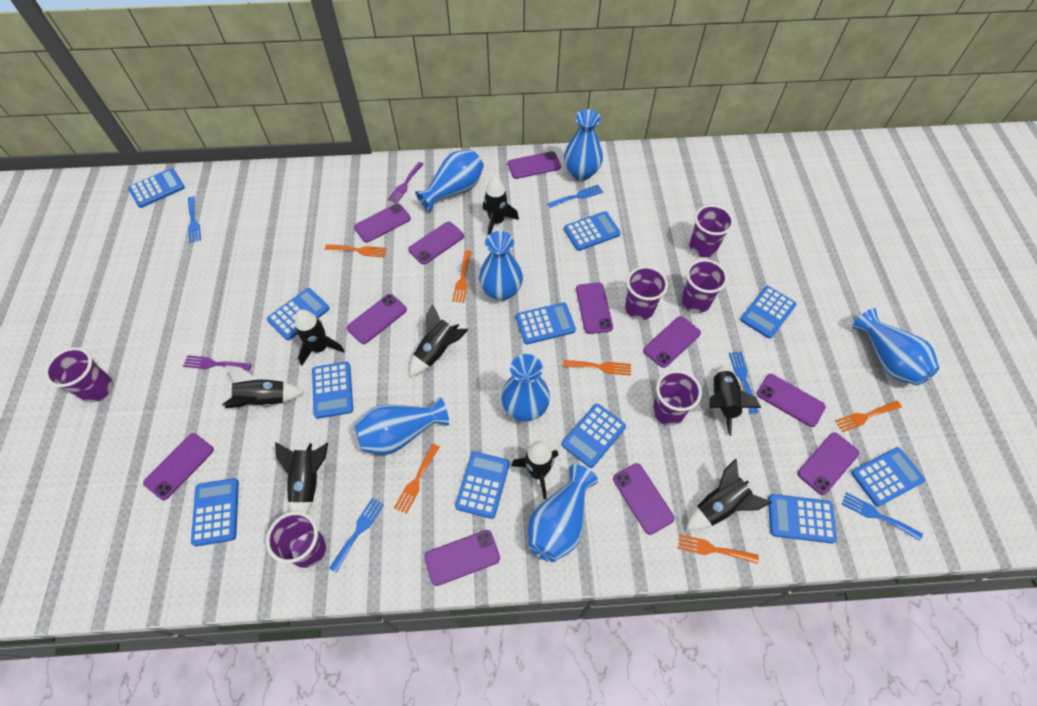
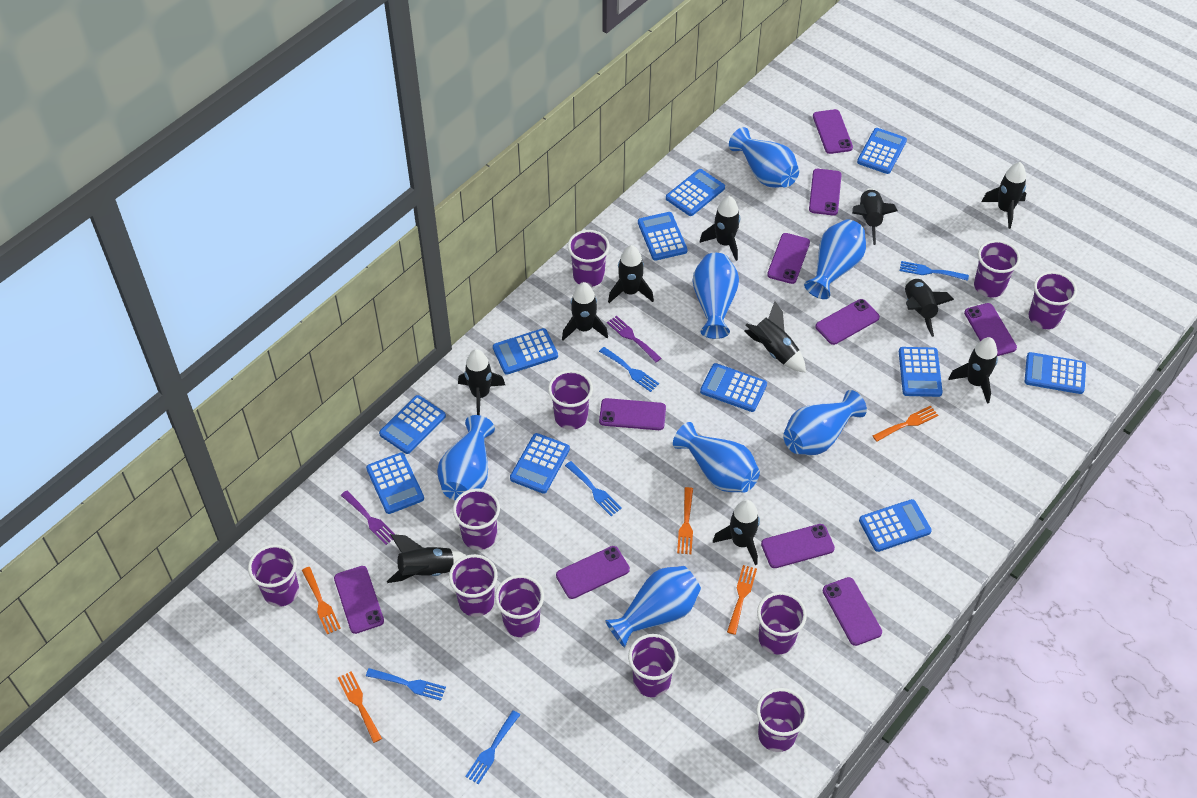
black rocket: 8 -> 11
orange fork: 6 -> 5
purple cup: 6 -> 11
purple phone: 11 -> 10

